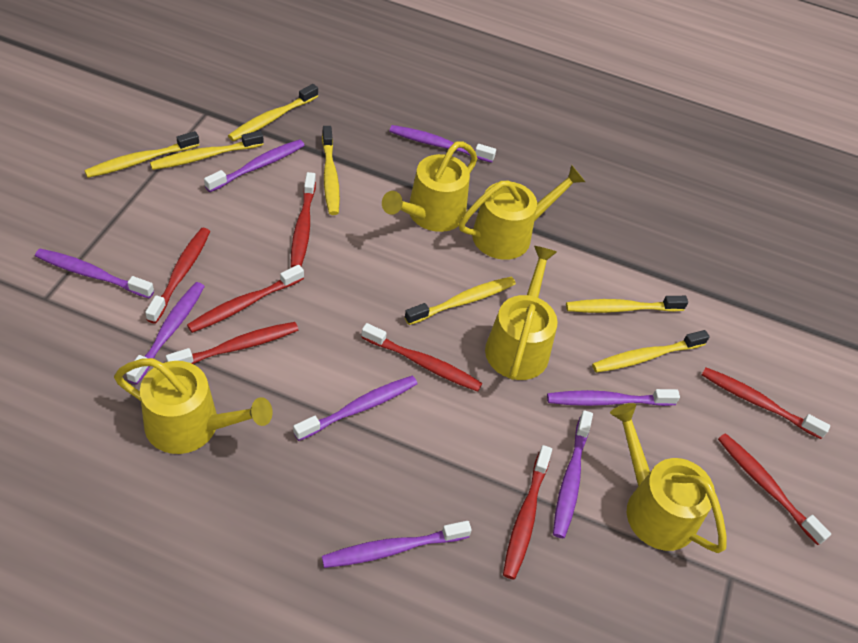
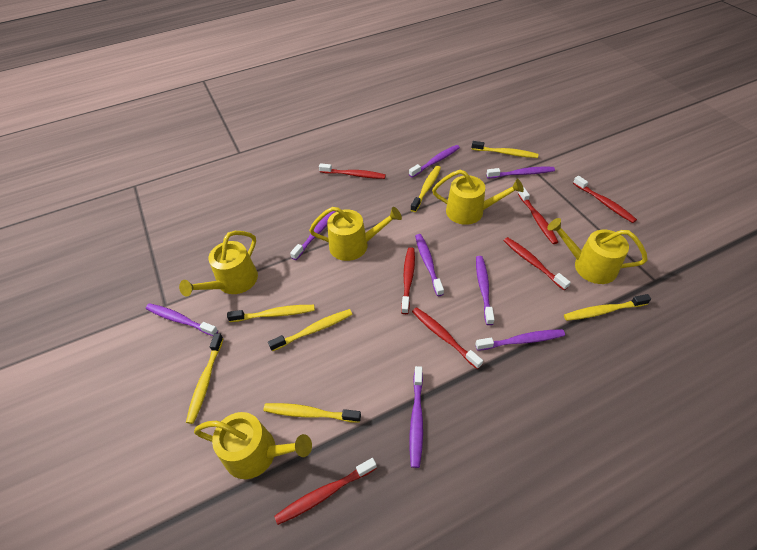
red toothbrush: 8 -> 7

